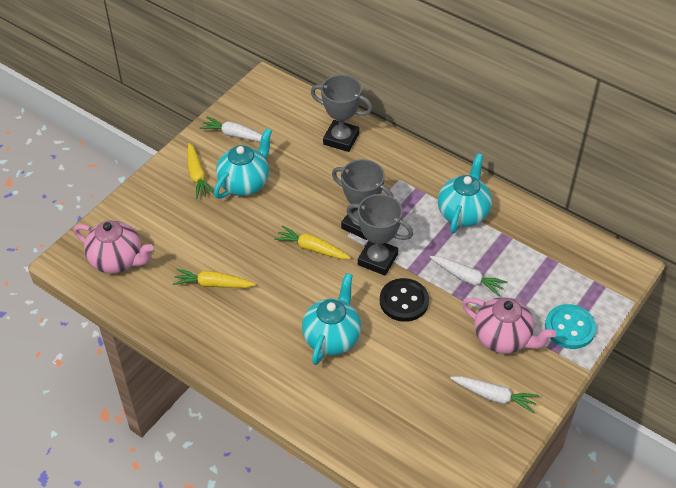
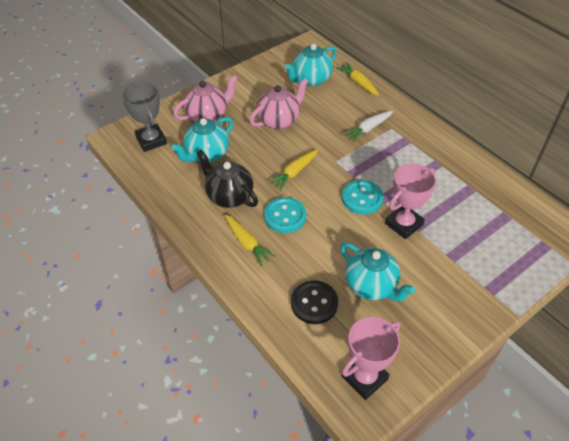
black teapot: 0 -> 1
grey trophy: 3 -> 1
pink trophy: 0 -> 2
turquoise button: 1 -> 2
white carrot: 3 -> 1

